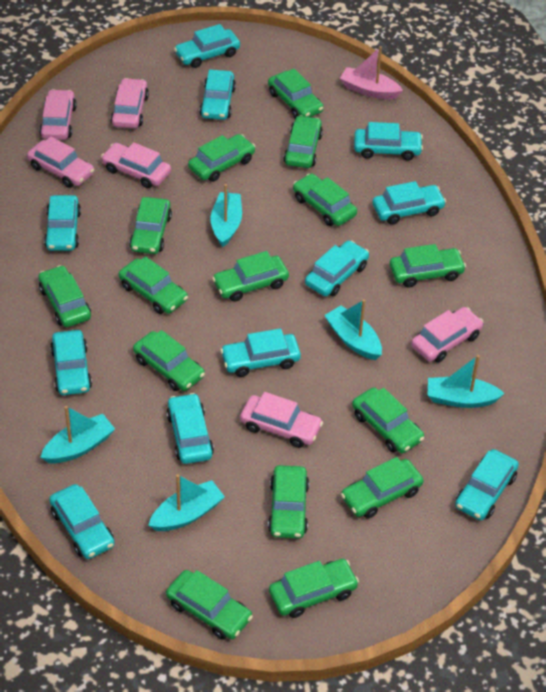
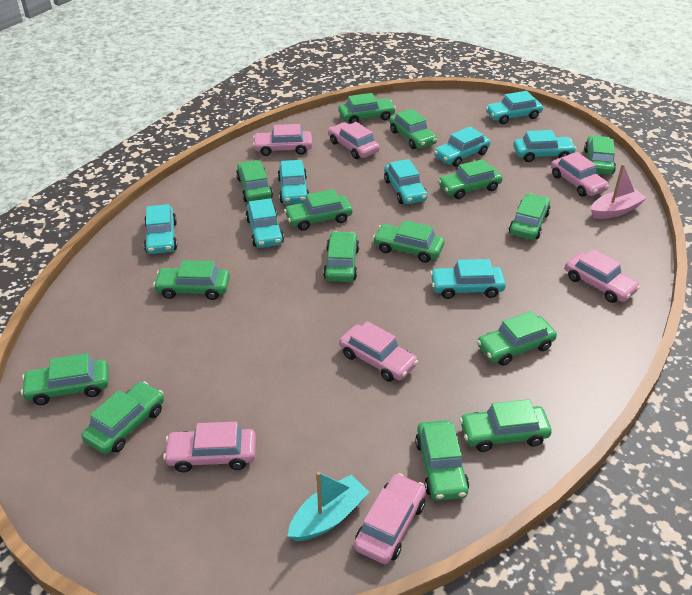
pink car: 6 -> 7
turquoise boat: 5 -> 1
turquoise car: 11 -> 8

